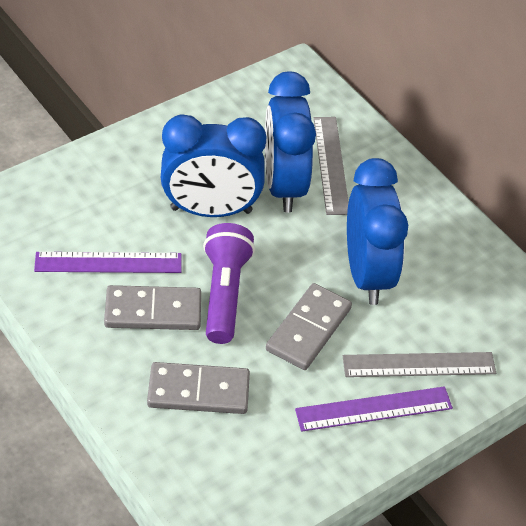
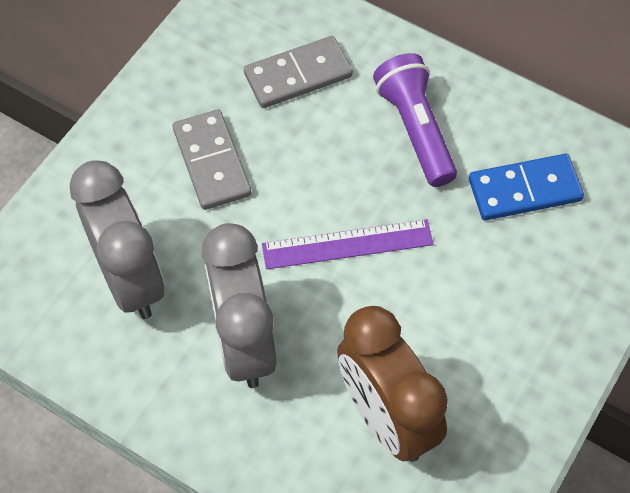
blue clock: 3 -> 0
blue domino: 0 -> 1
brown clock: 0 -> 1
grey clock: 0 -> 2
grey domino: 3 -> 2
grey ruler: 2 -> 0
purple ruler: 2 -> 1

